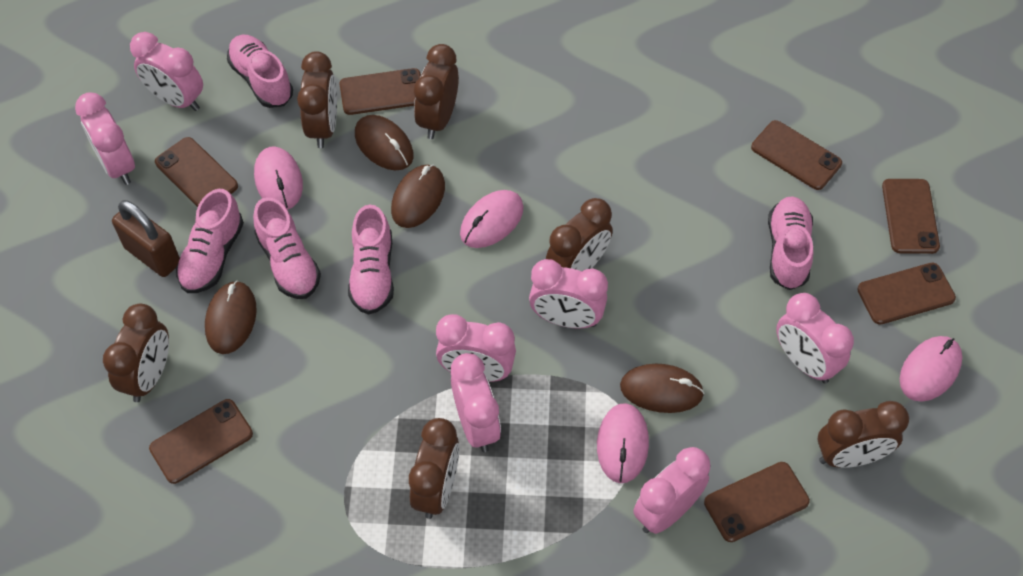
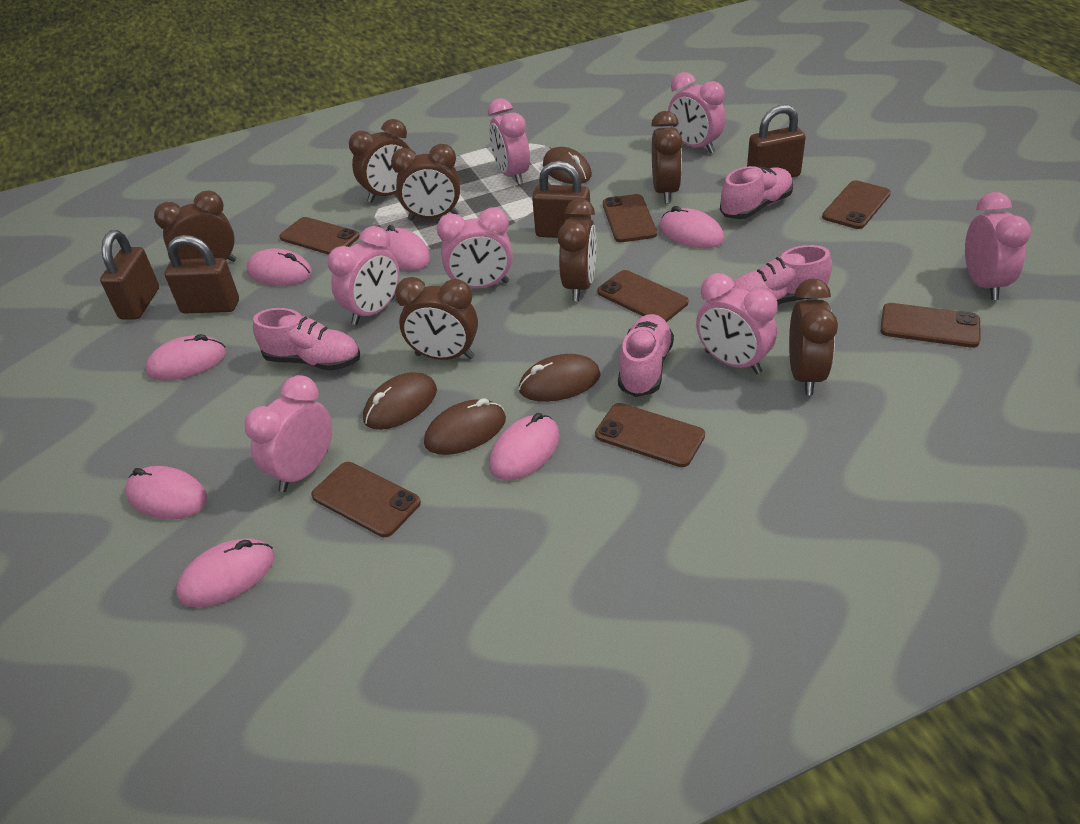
brown clock: 6 -> 7
brown padlock: 1 -> 4
pink mouse: 4 -> 7
pink shoe: 5 -> 4

